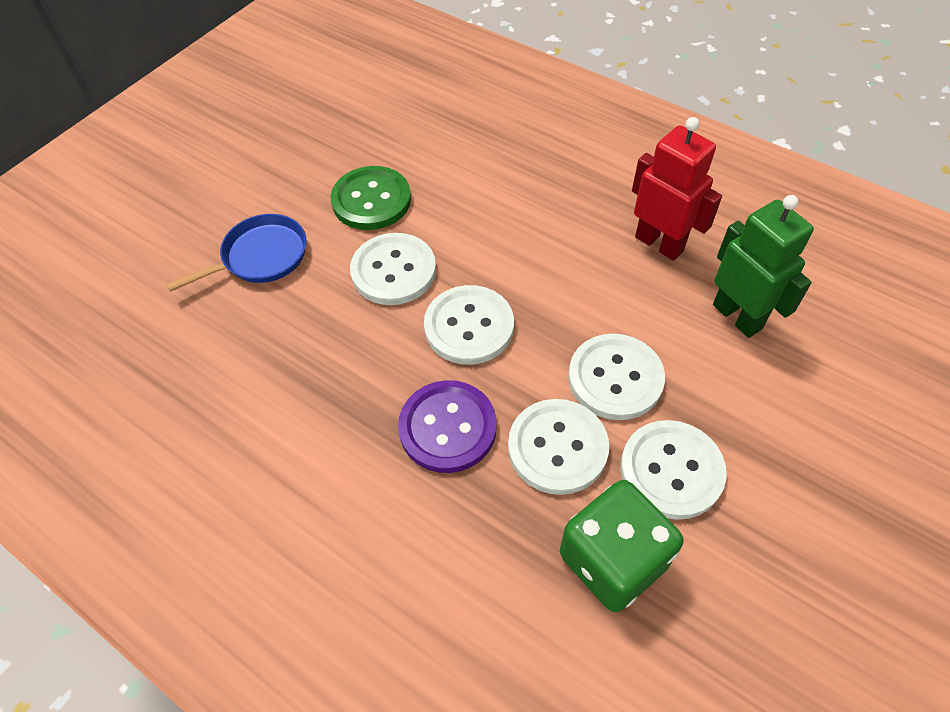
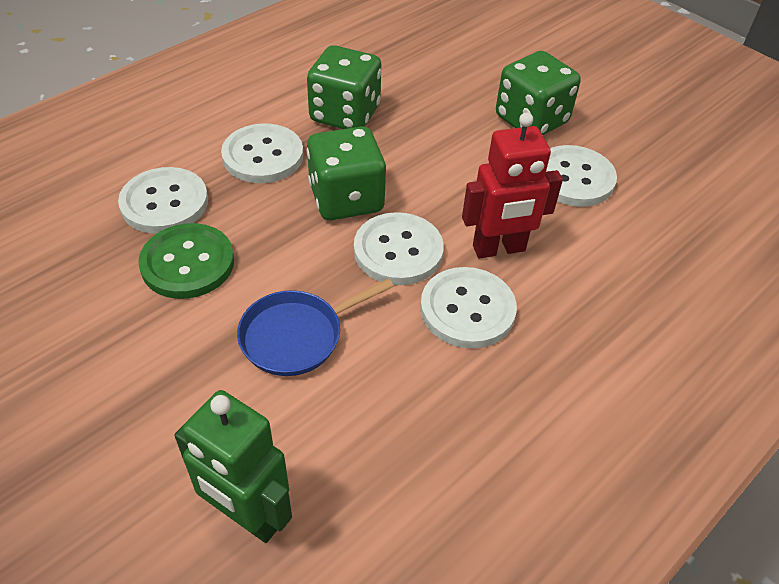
green dice: 1 -> 3
purple button: 1 -> 0

